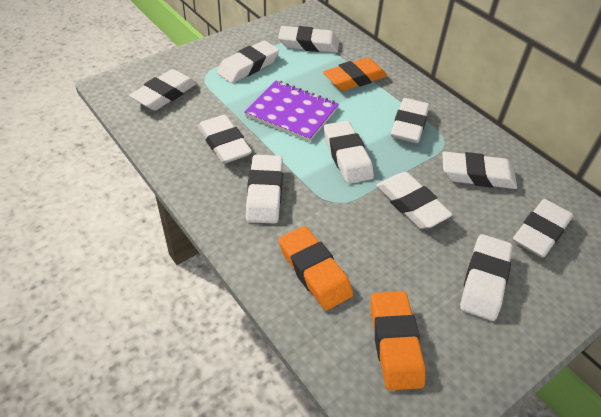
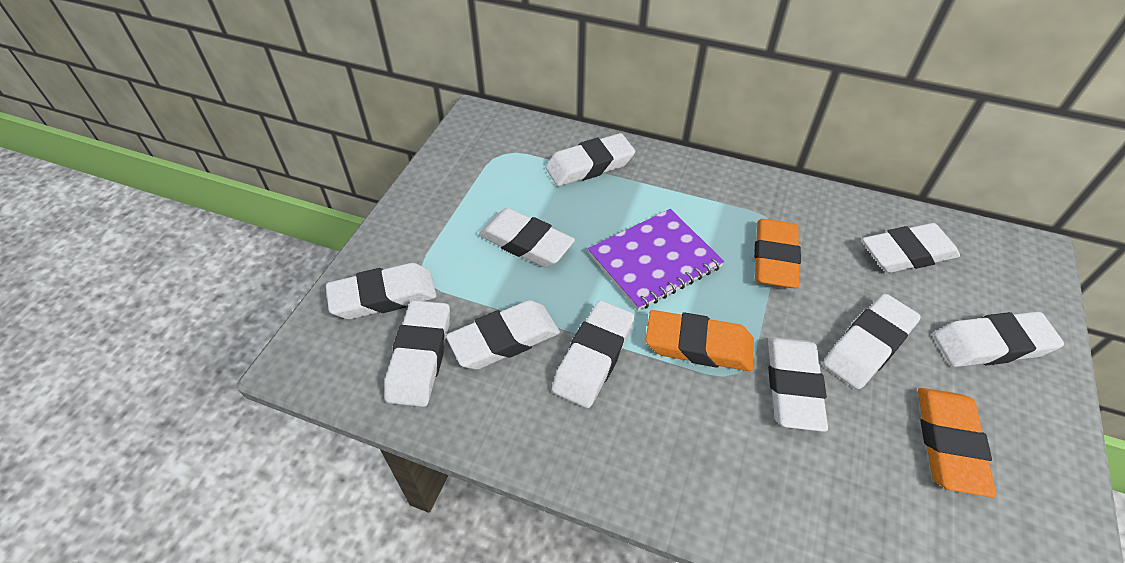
white eraser: 11 -> 10

